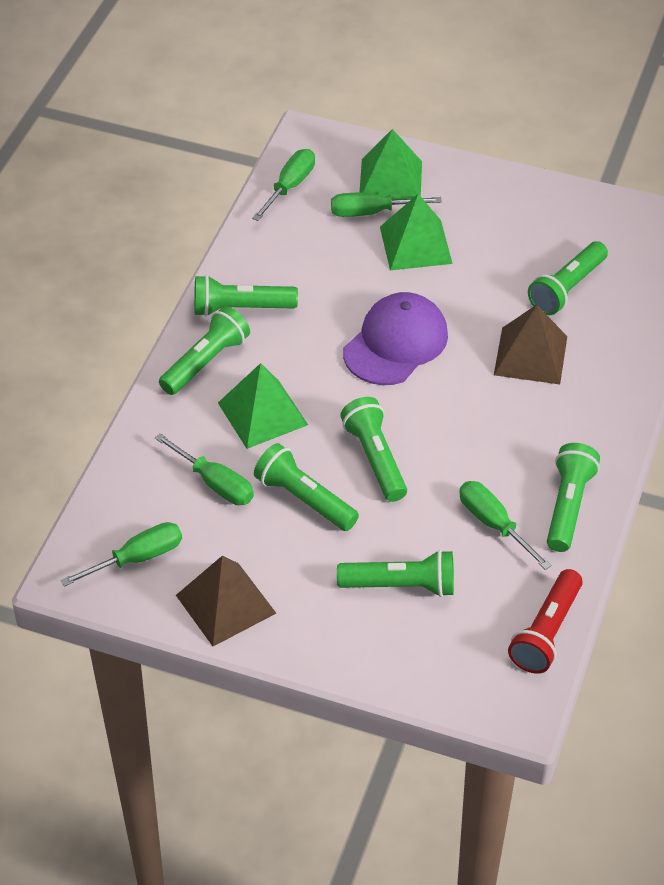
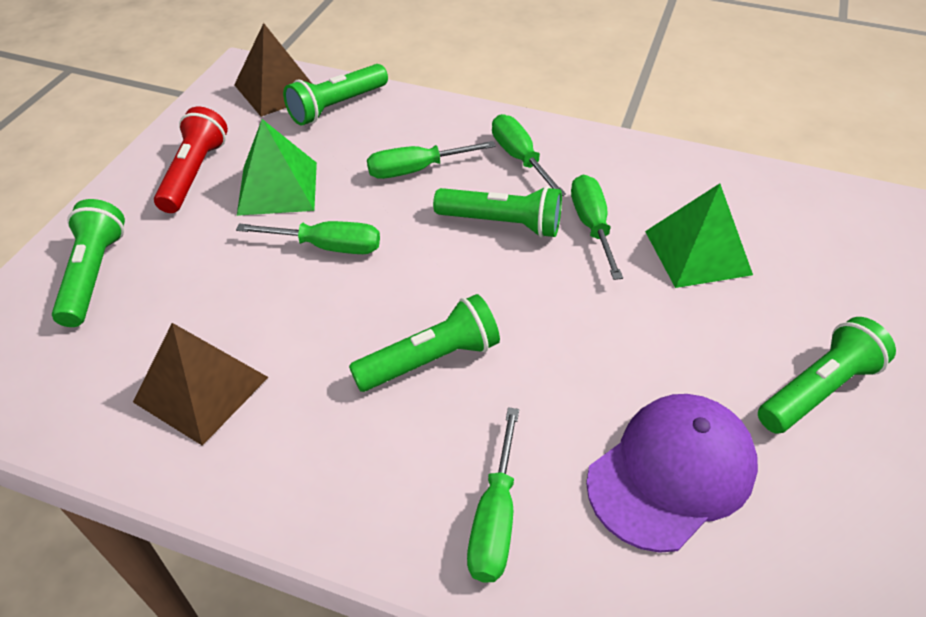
green flashlight: 7 -> 5
green pyramid: 3 -> 2

